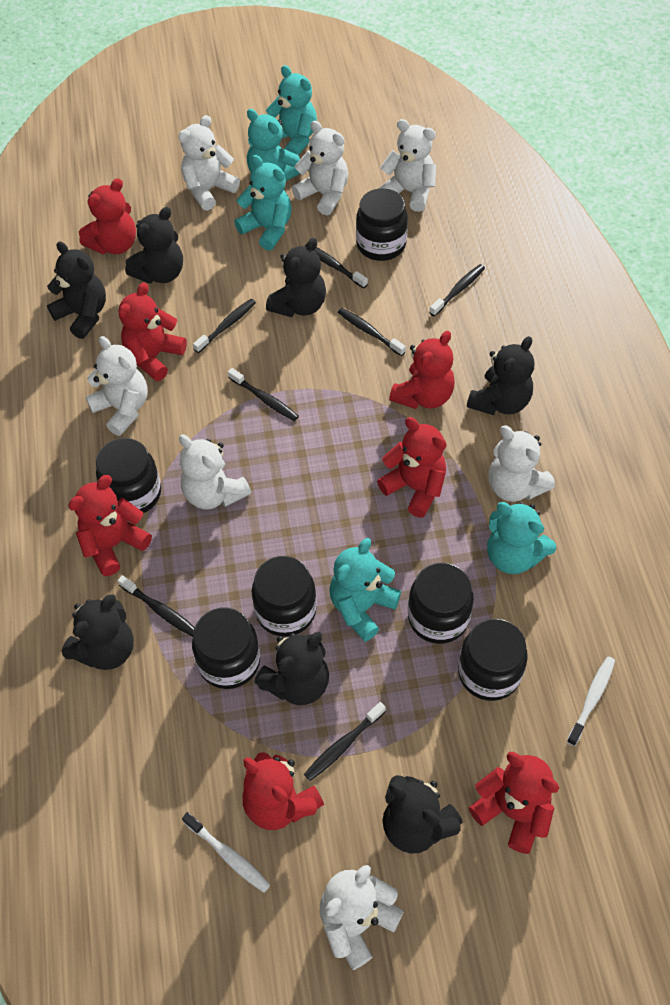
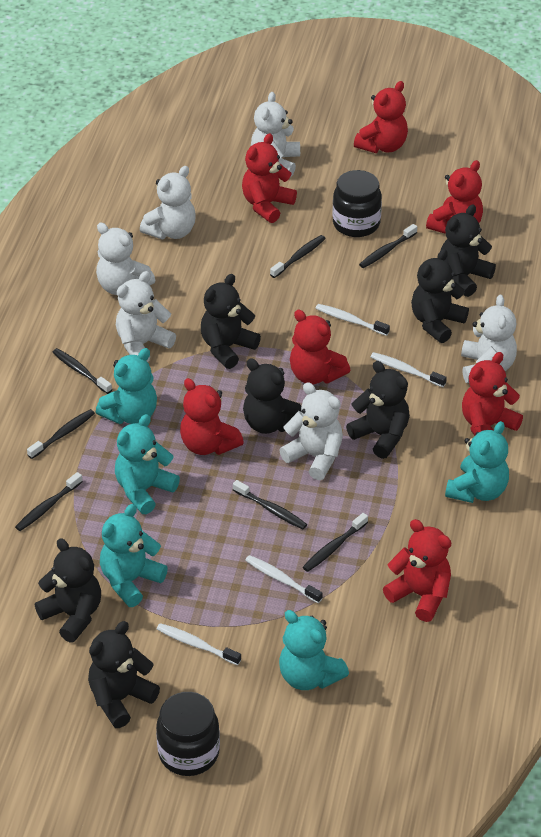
black jar: 6 -> 2
white teddy bear: 7 -> 6
white toothbrush: 2 -> 4

